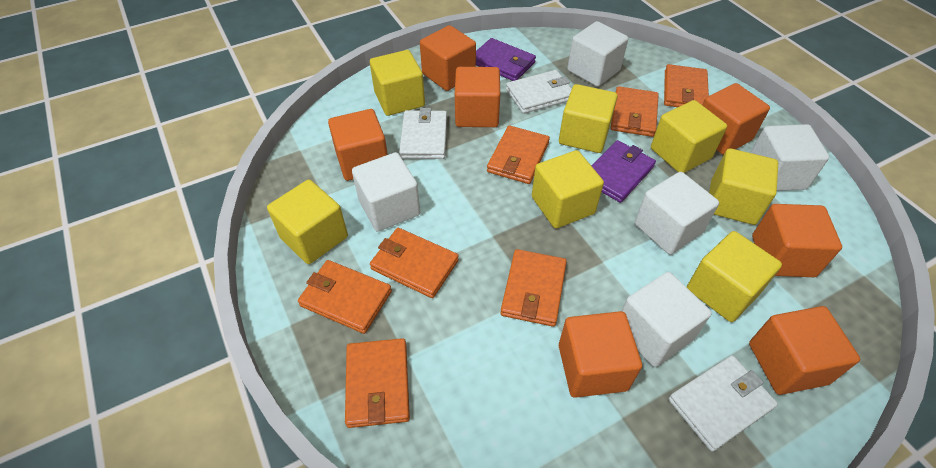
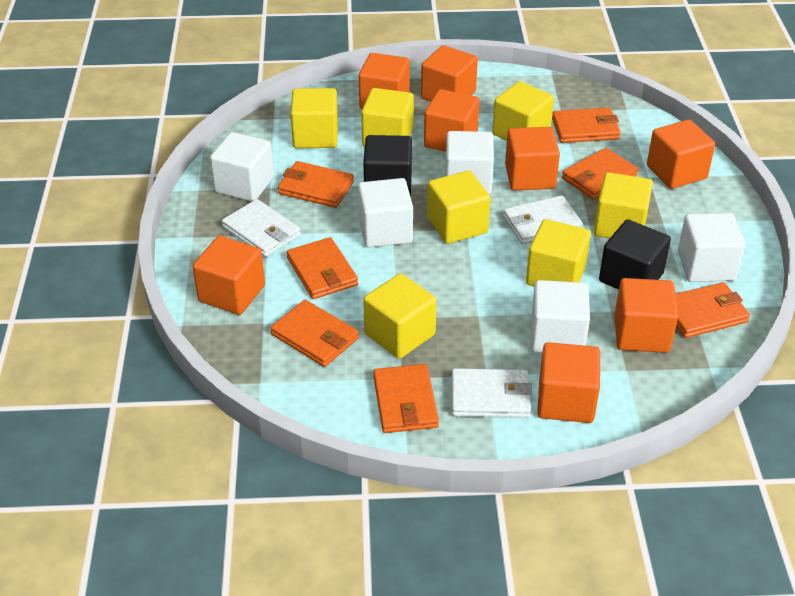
black cube: 0 -> 2
orange cube: 7 -> 8
purple wallet: 2 -> 0

